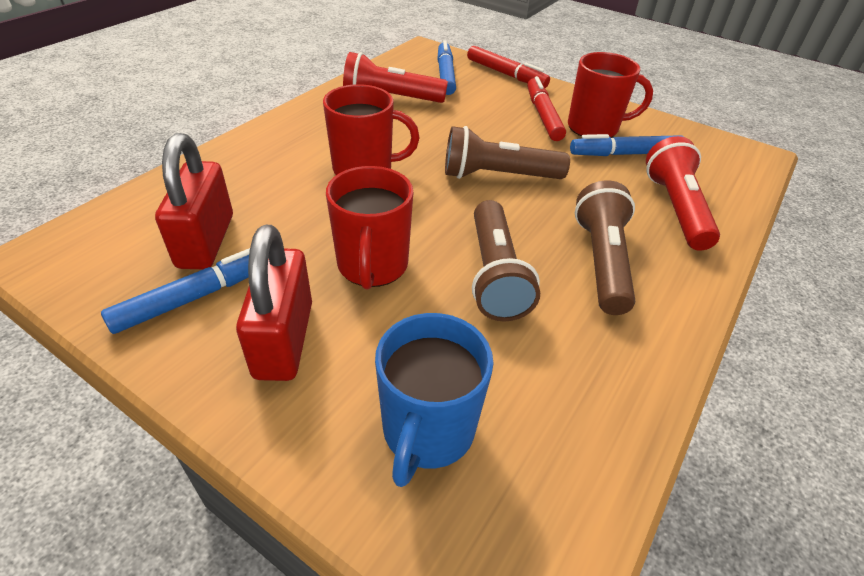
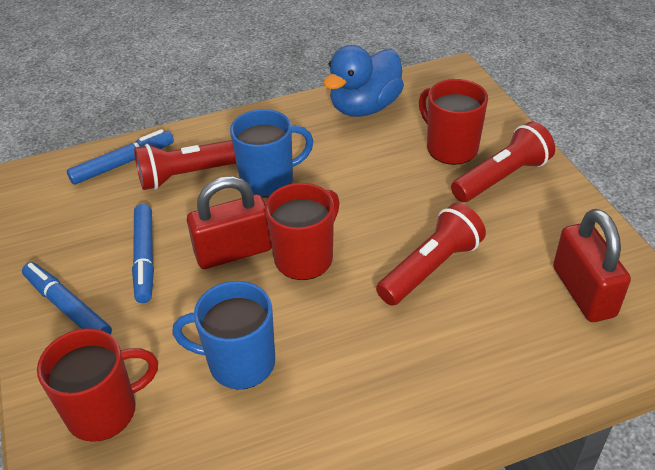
blue duck: 0 -> 1
blue mug: 1 -> 2
brown flashlight: 3 -> 0
red flashlight: 2 -> 3
red marker: 2 -> 0

